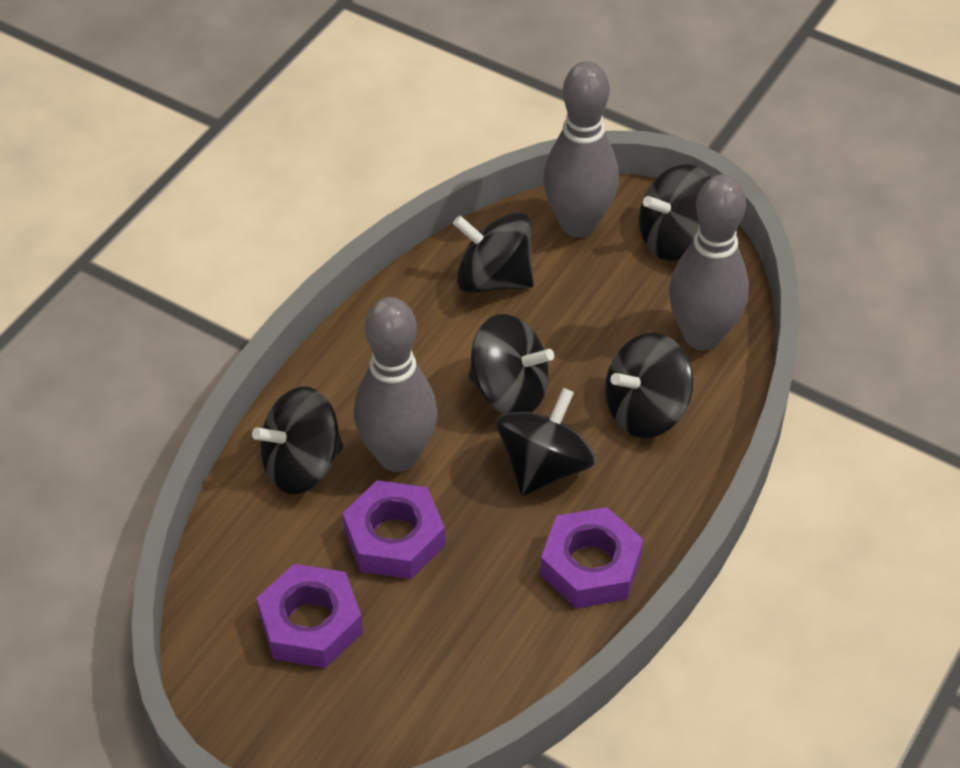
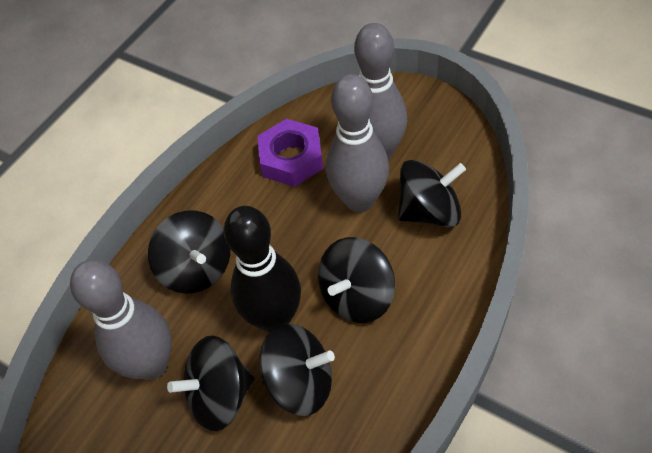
black bowling pin: 0 -> 1
black spinning top: 6 -> 5
purple nut: 3 -> 1

